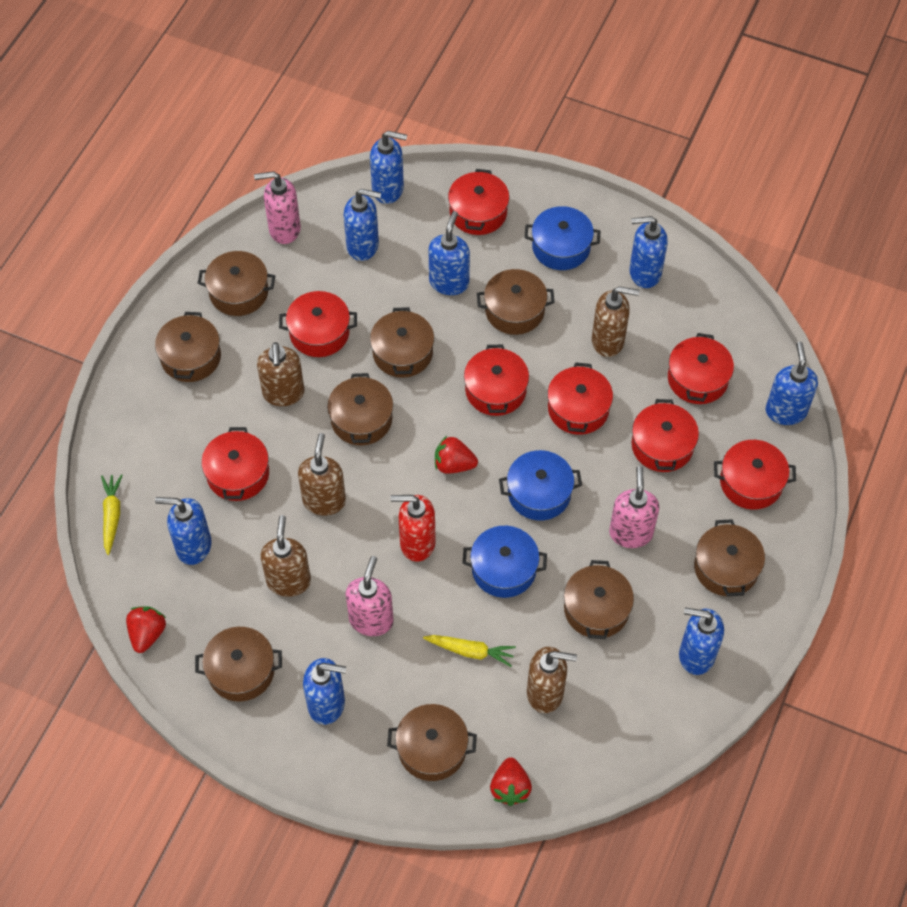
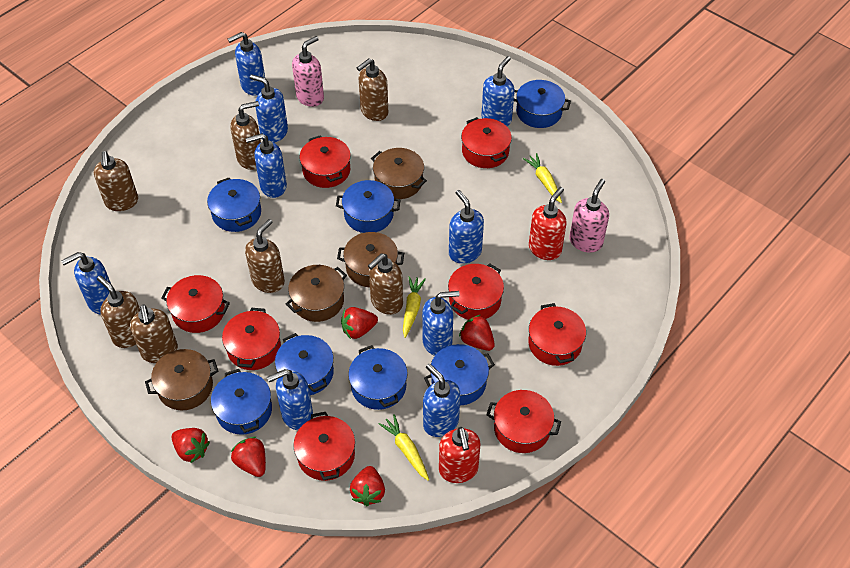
blue pot: 3 -> 7
blue soap dispenser: 8 -> 9
brown pot: 9 -> 4
brown soap dispenser: 5 -> 7
pink soap dispenser: 3 -> 2
red soap dispenser: 1 -> 2
red strawberry: 3 -> 5
yellow carrot: 2 -> 3

